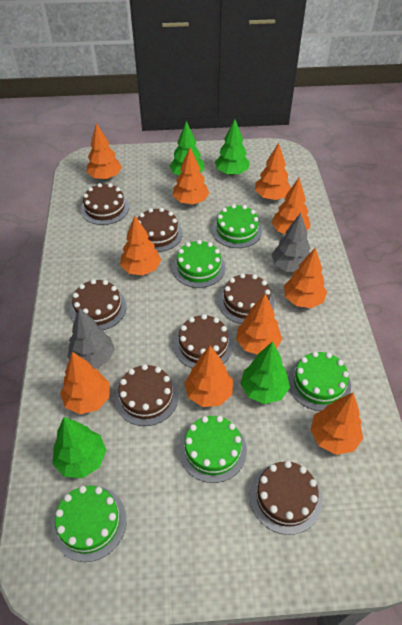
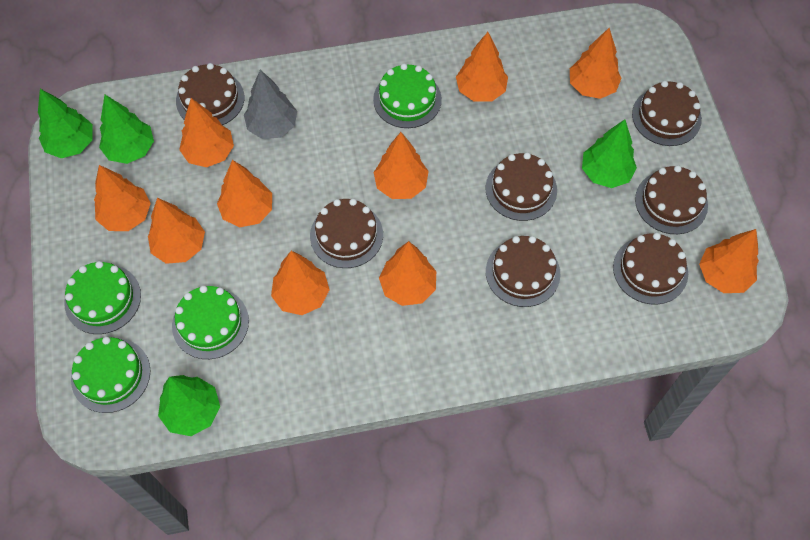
green cake: 5 -> 4
grey tree: 2 -> 1

